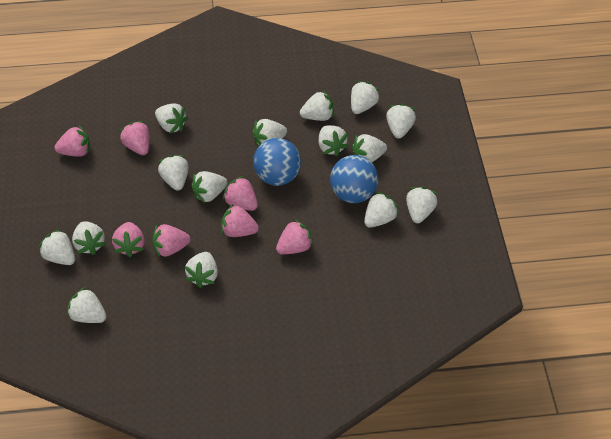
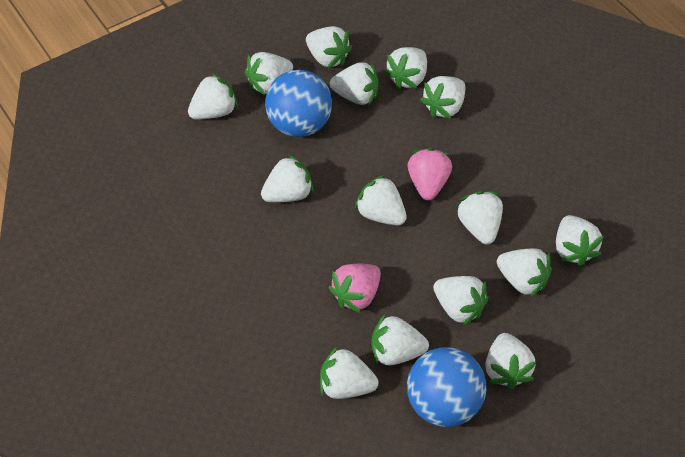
pink strawberry: 7 -> 2

